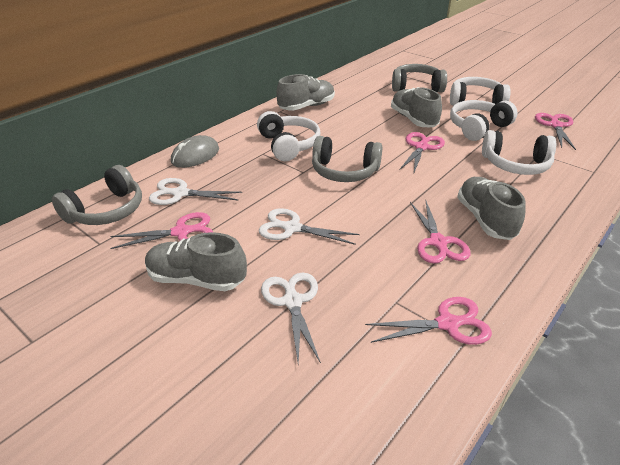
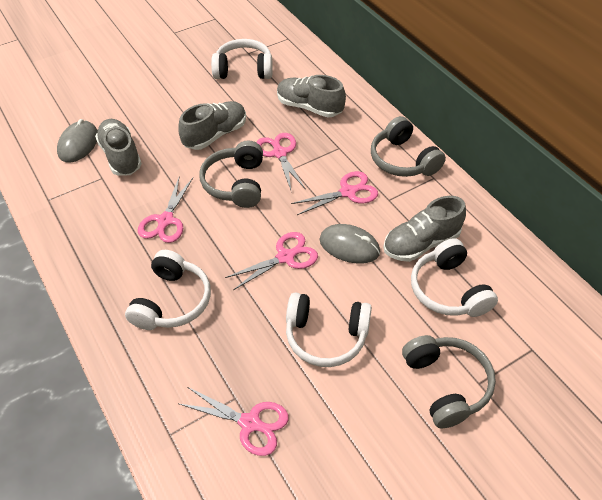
grey mouse: 1 -> 2
white scissors: 3 -> 0

